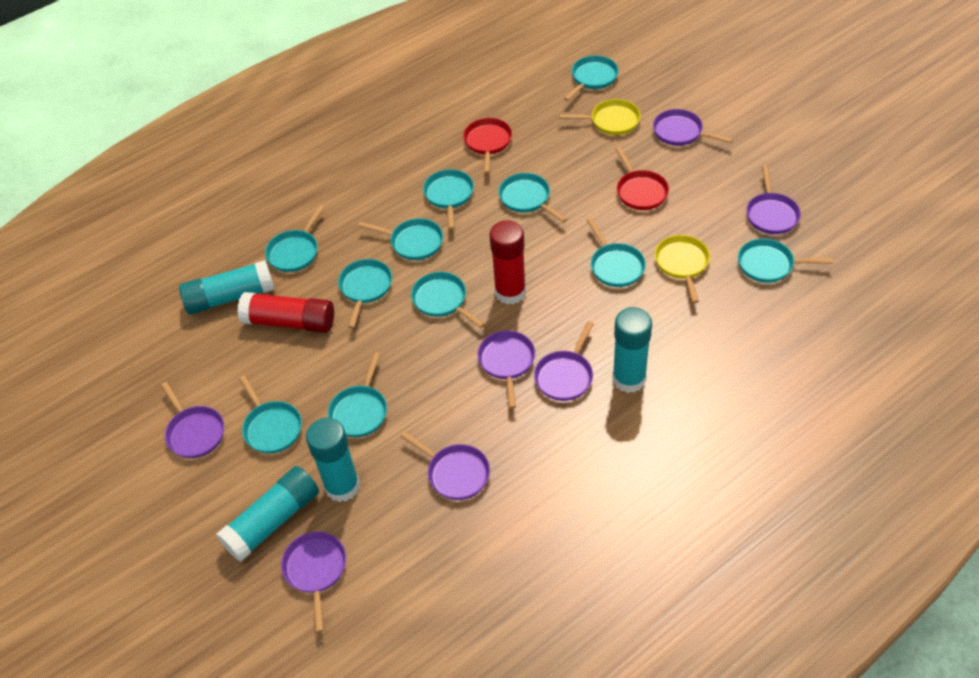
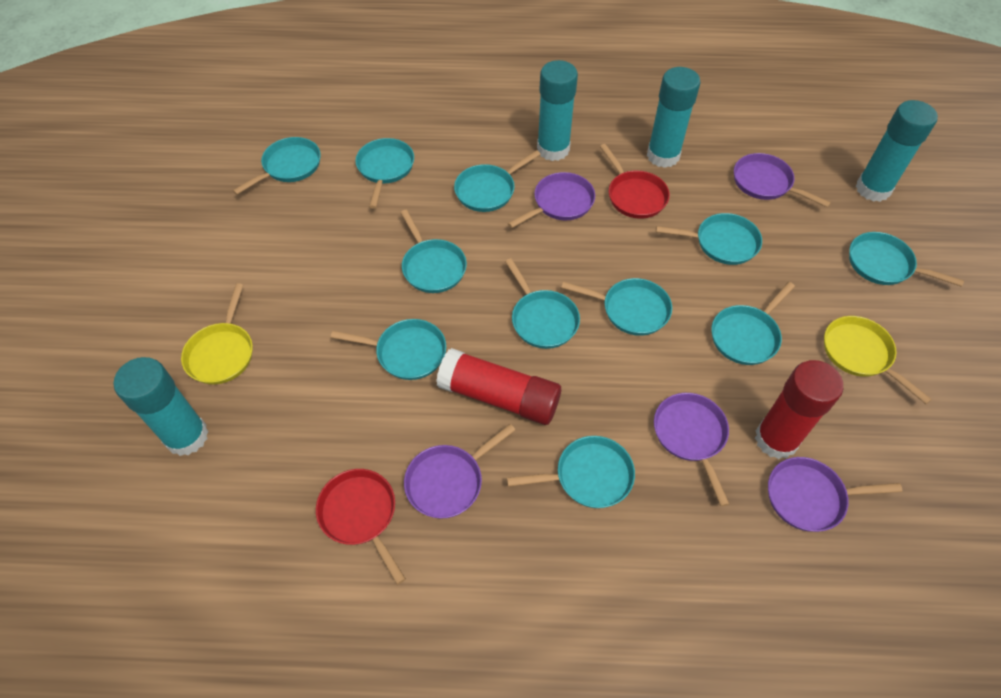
purple pan: 7 -> 5

